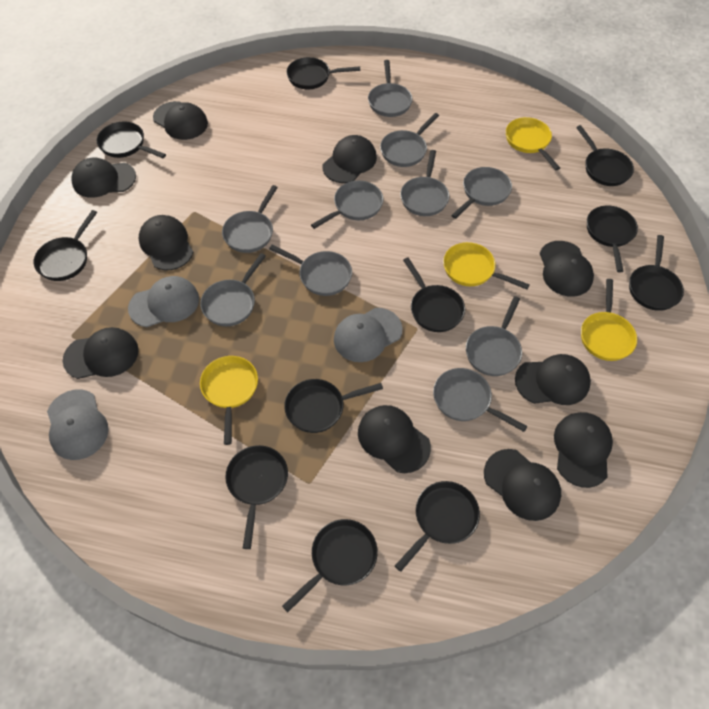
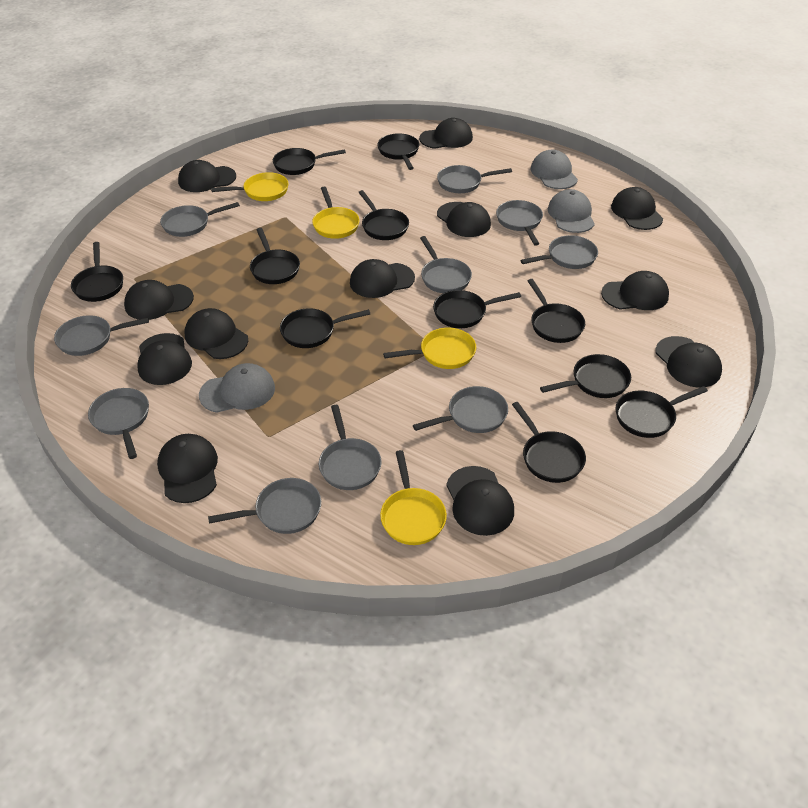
black cap: 10 -> 12

